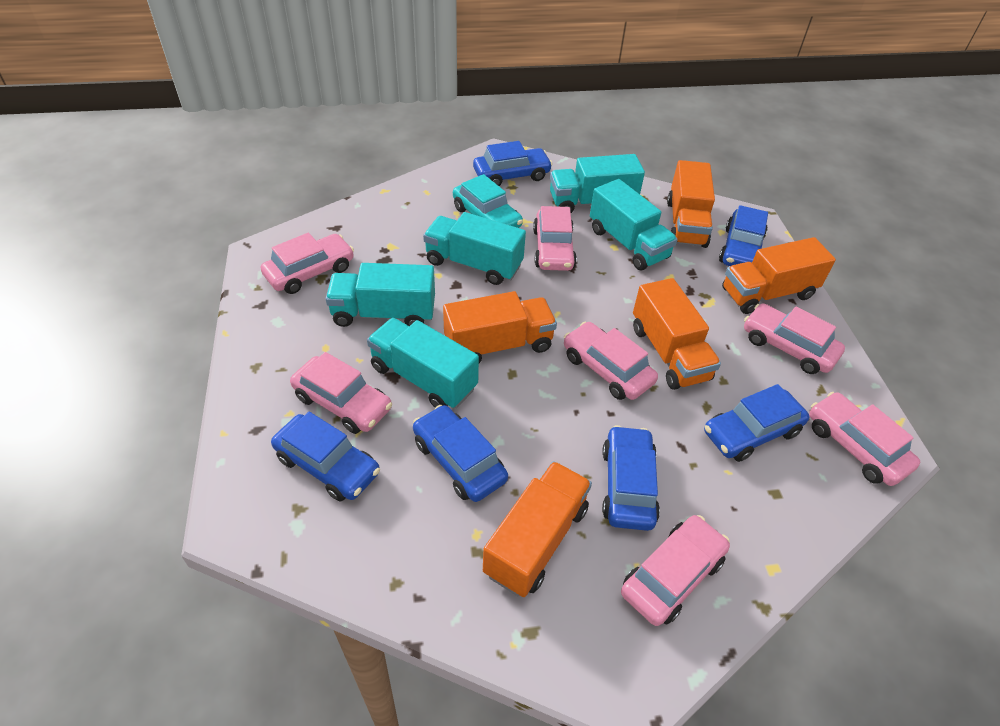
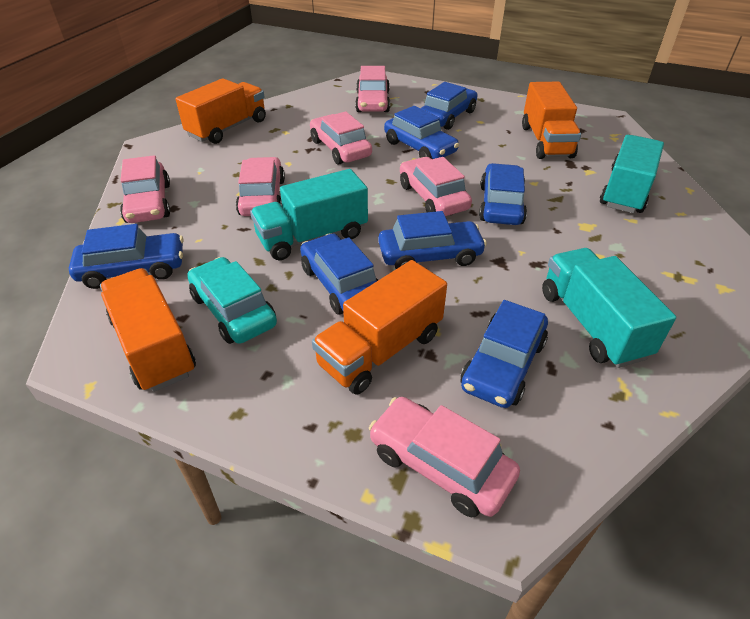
blue car: 6 -> 7
orange truck: 5 -> 4
pink car: 7 -> 6
turquoise truck: 5 -> 3

